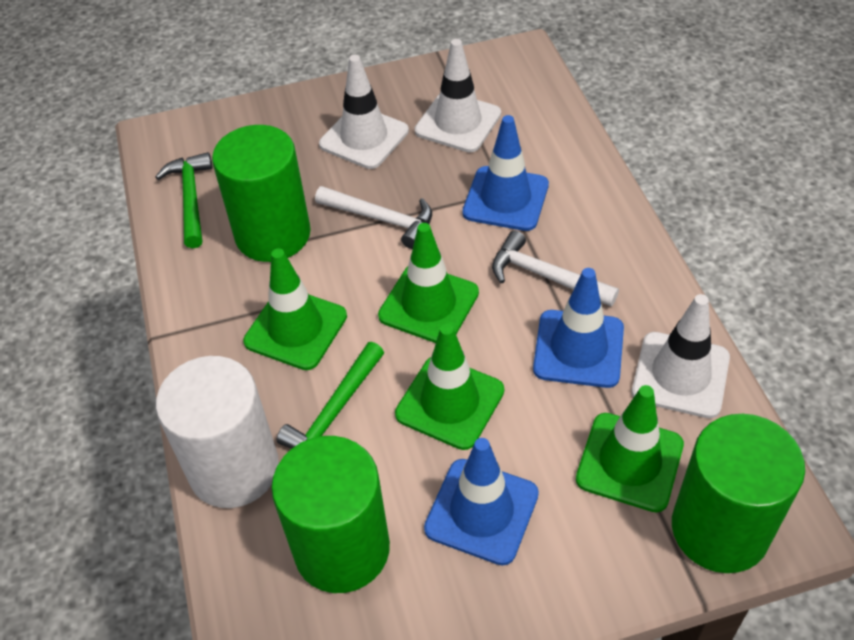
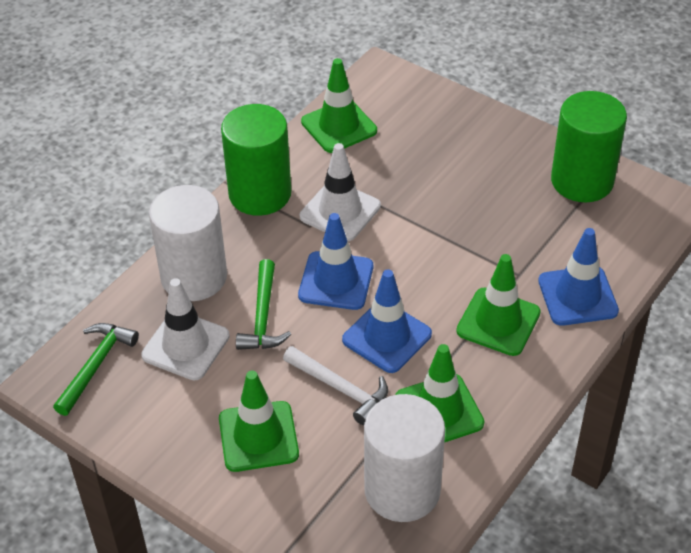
green cylinder: 3 -> 2
white cylinder: 1 -> 2
white hammer: 2 -> 1
white traffic cone: 3 -> 2

